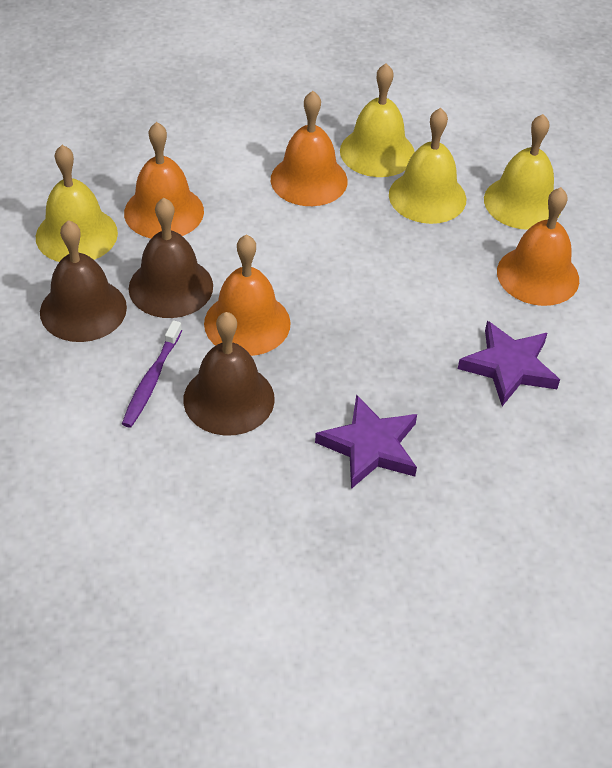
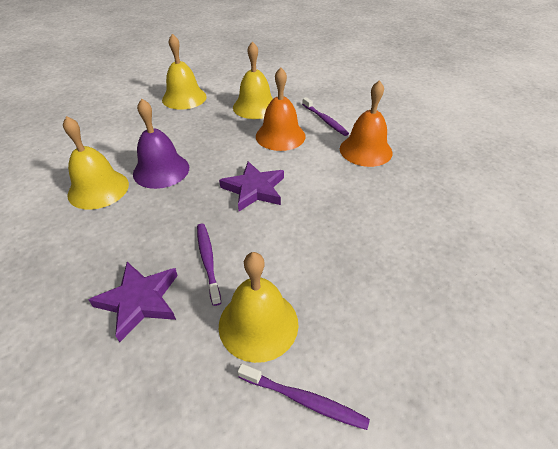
brown bell: 3 -> 0
orange bell: 4 -> 2
purple bell: 0 -> 1
purple toothbrush: 1 -> 3

